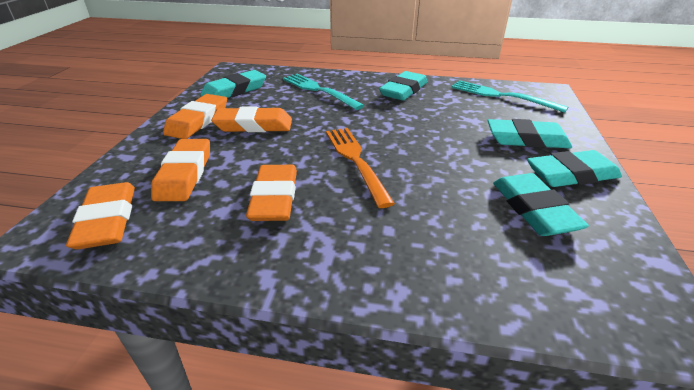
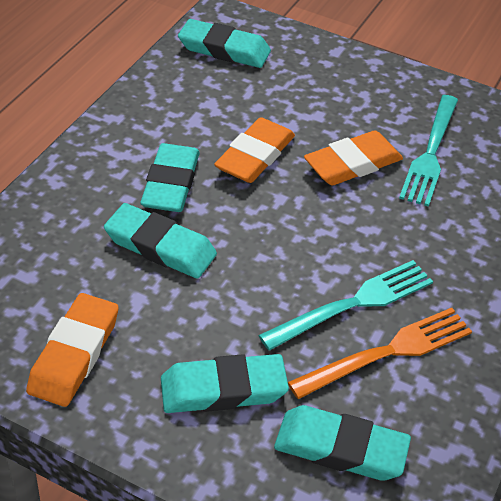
orange eraser: 5 -> 3

